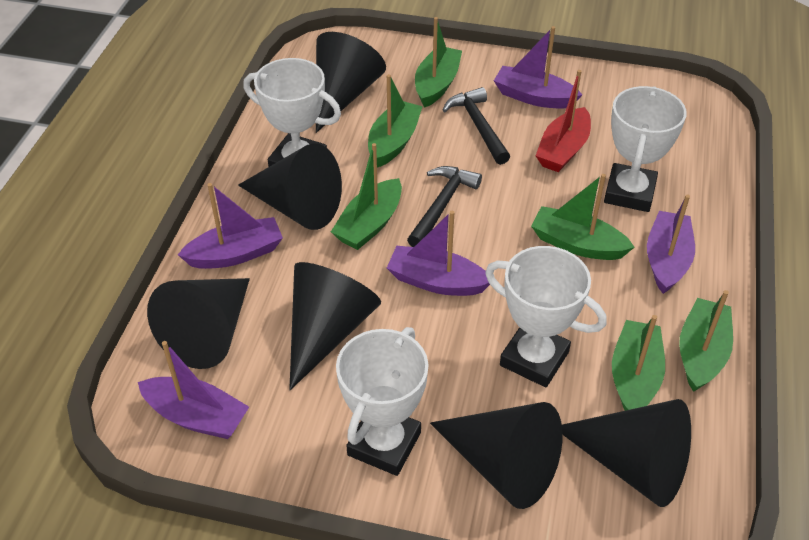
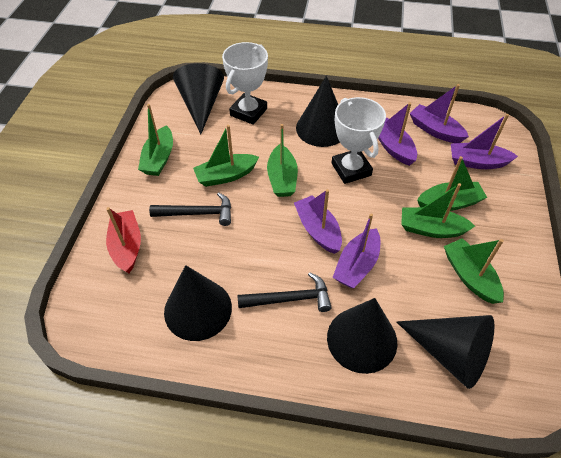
black cone: 6 -> 5
white trophy: 4 -> 2

